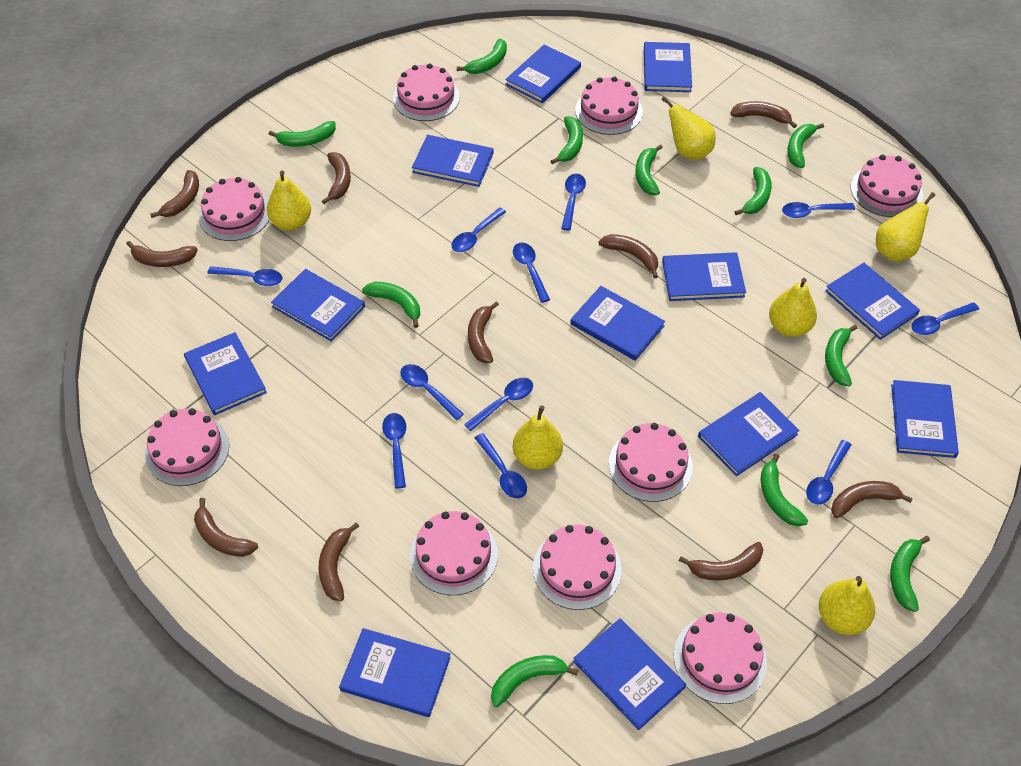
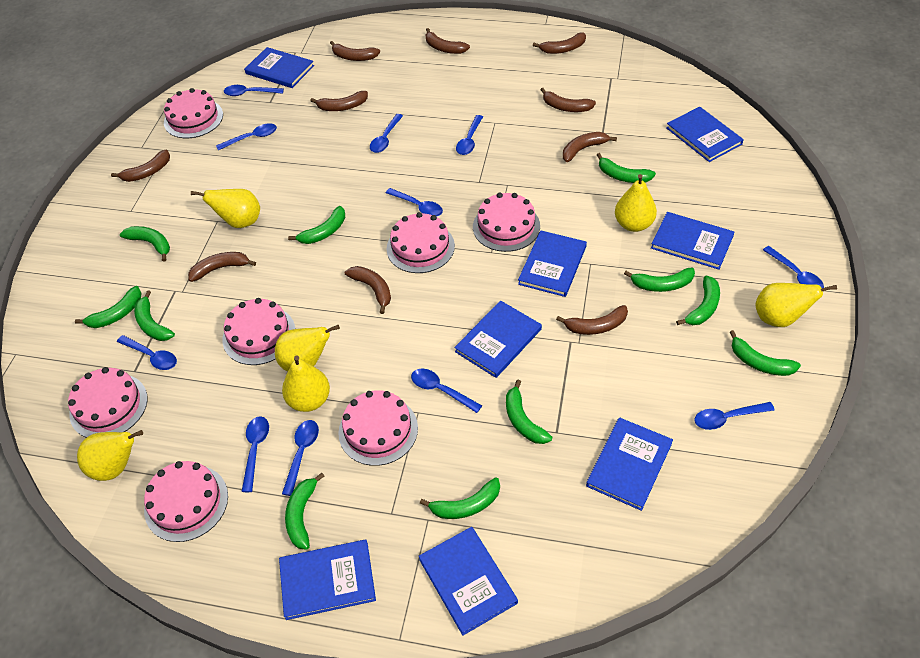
blue book: 12 -> 8
pink cake: 9 -> 7

